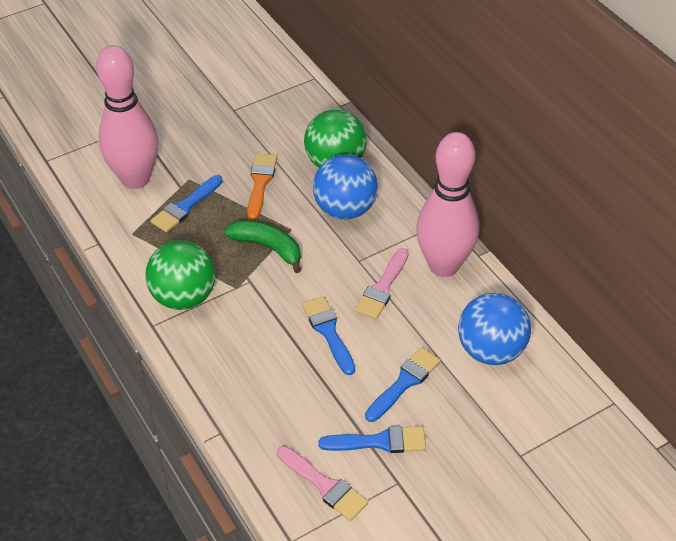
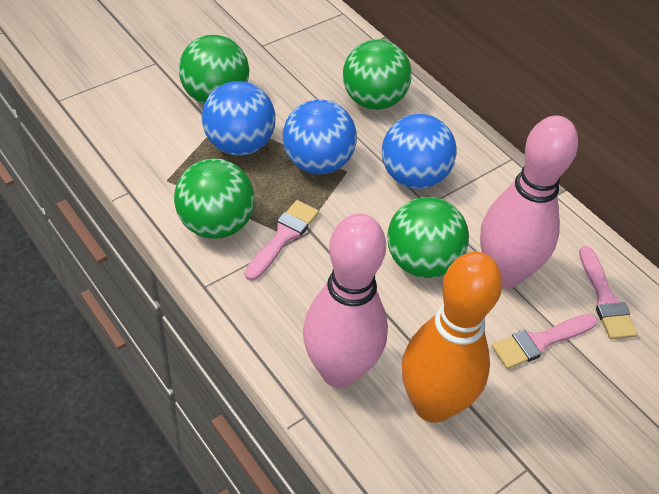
blue ball: 2 -> 3
blue brush: 4 -> 0
green ball: 2 -> 4
green banana: 1 -> 0
orange bowling pin: 0 -> 1
orange brush: 1 -> 0
pink brush: 2 -> 3

